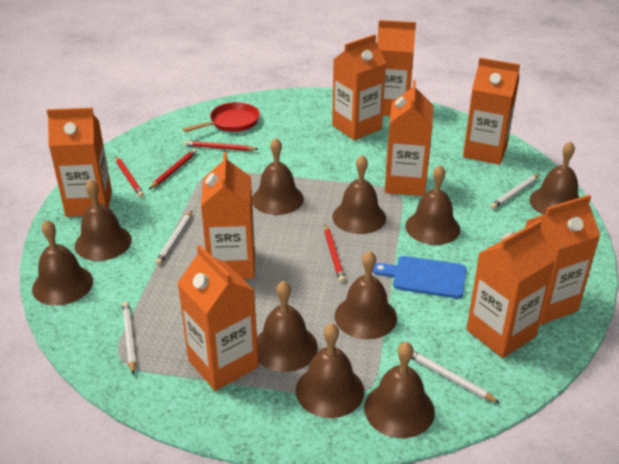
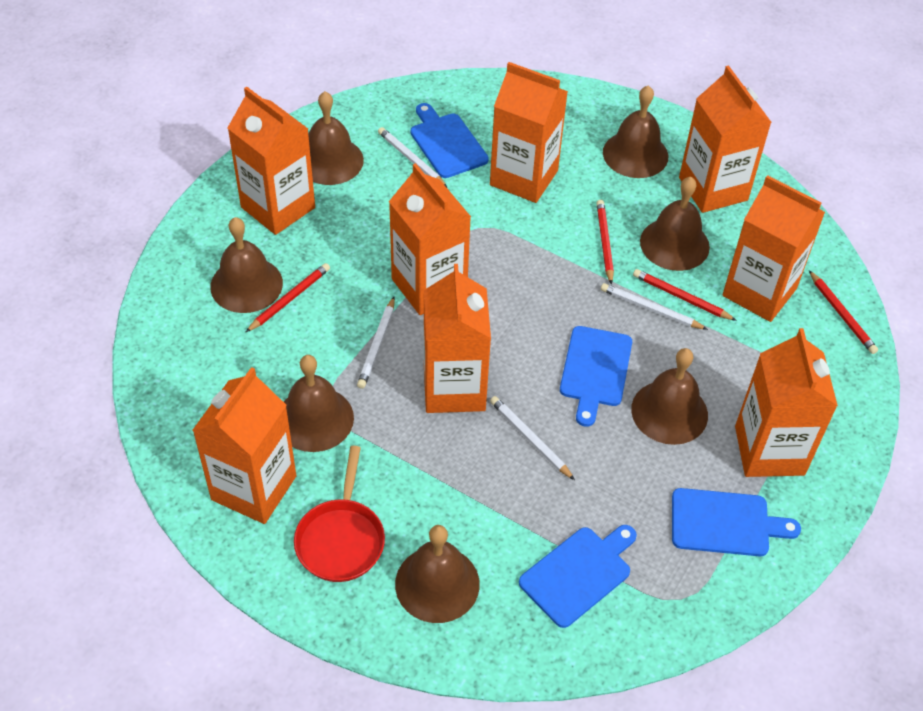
blue cutting board: 1 -> 4
brown bell: 10 -> 7
orange carton: 9 -> 8

